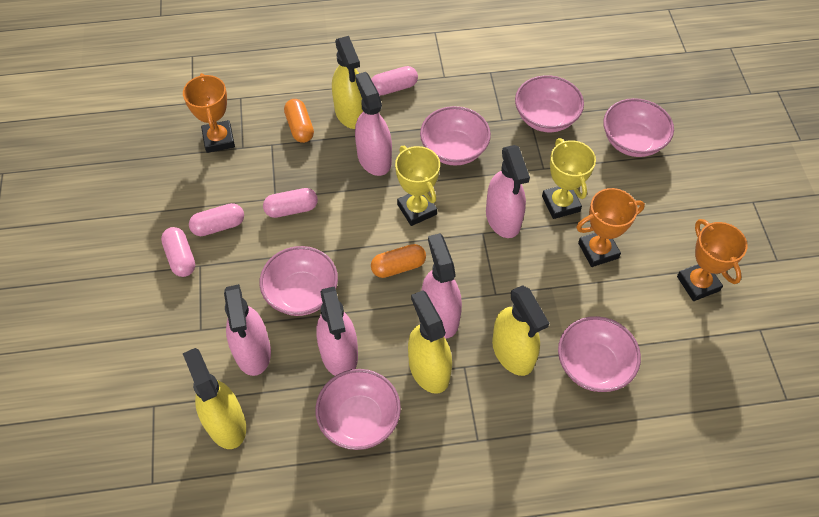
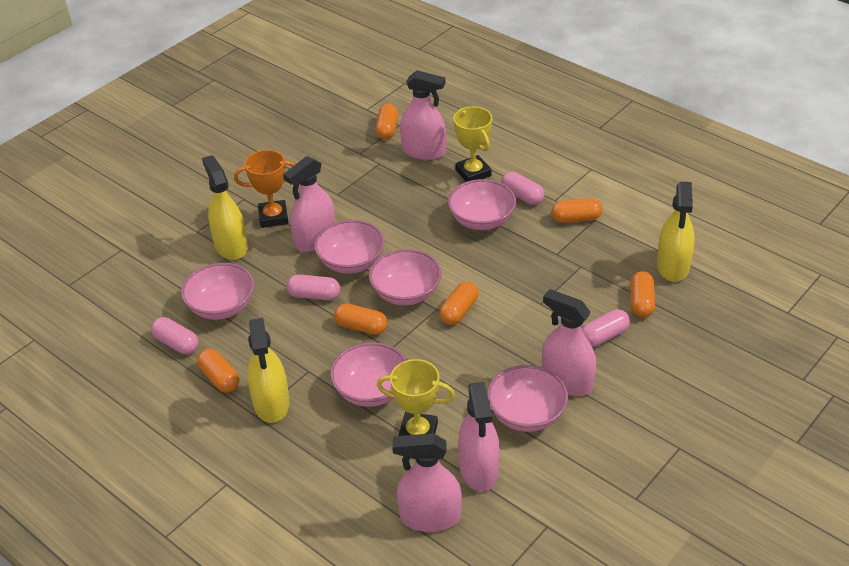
orange capsule: 2 -> 6
orange trophy: 3 -> 1
yellow spray bottle: 4 -> 3

